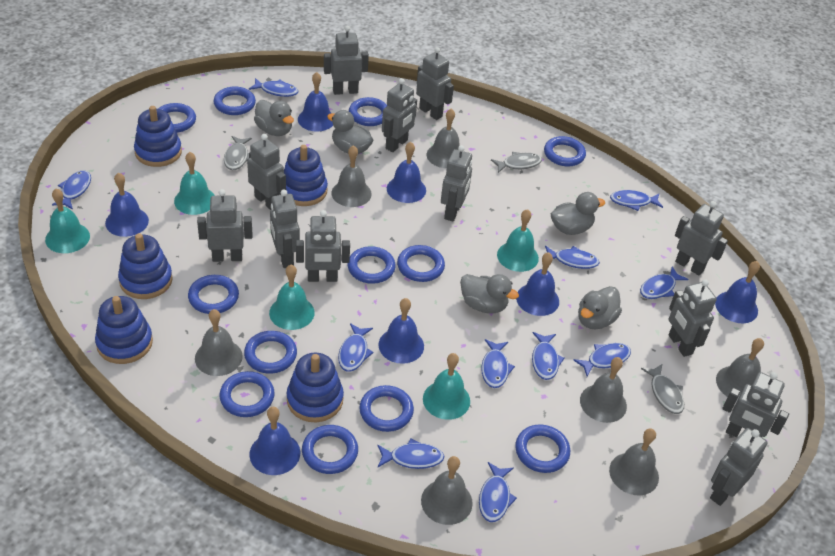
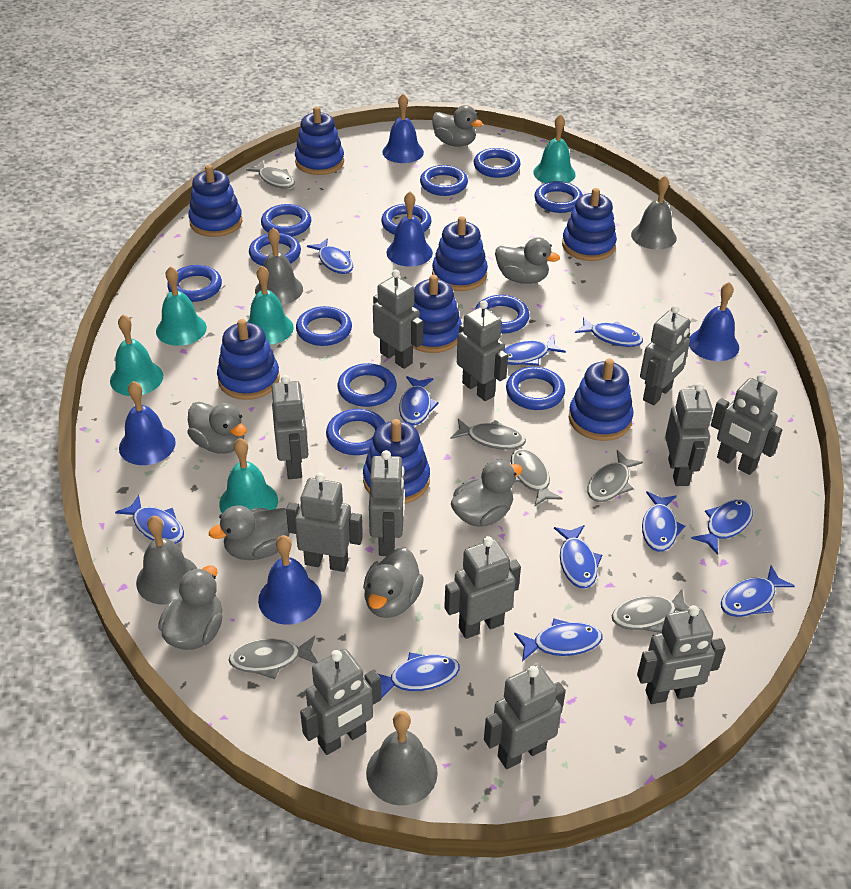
blue bell: 7 -> 5
blue stacking toy: 5 -> 8
grey bell: 7 -> 4
grey duck: 5 -> 7
grey fish: 3 -> 6

